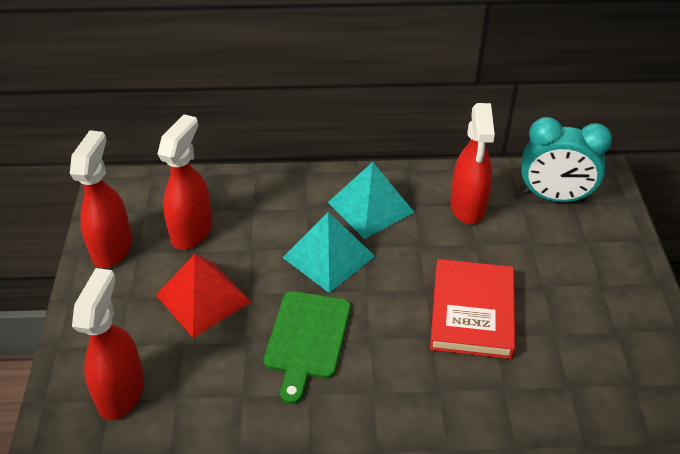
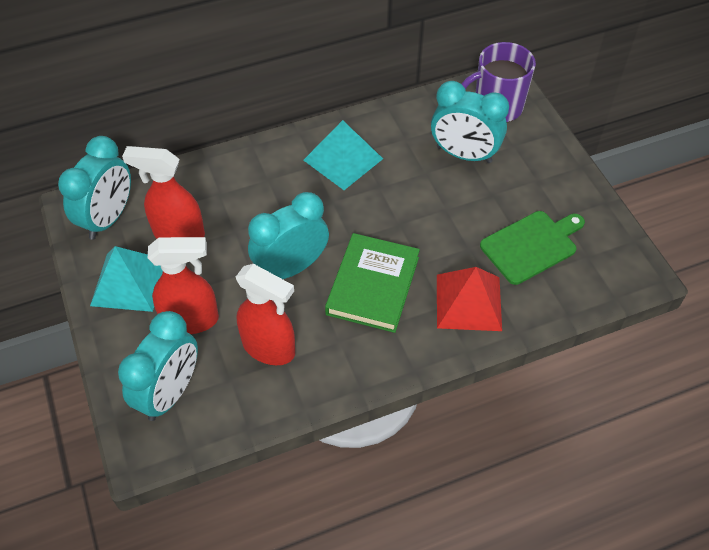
green book: 0 -> 1
purple mug: 0 -> 1
red book: 1 -> 0
red spray bottle: 4 -> 3
turquoise clock: 1 -> 4

